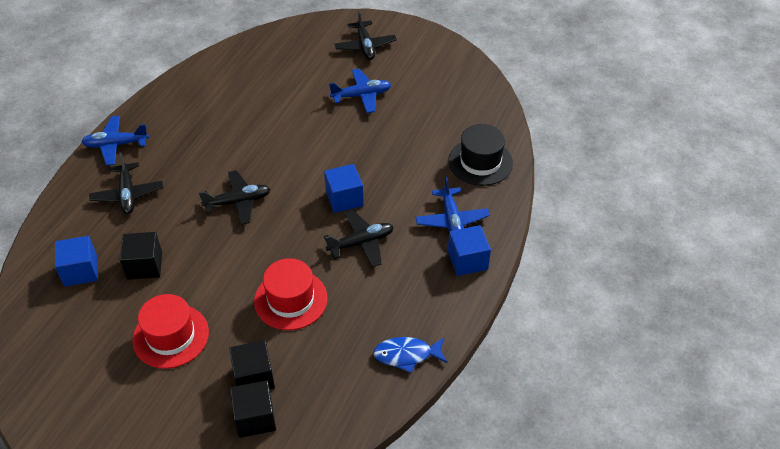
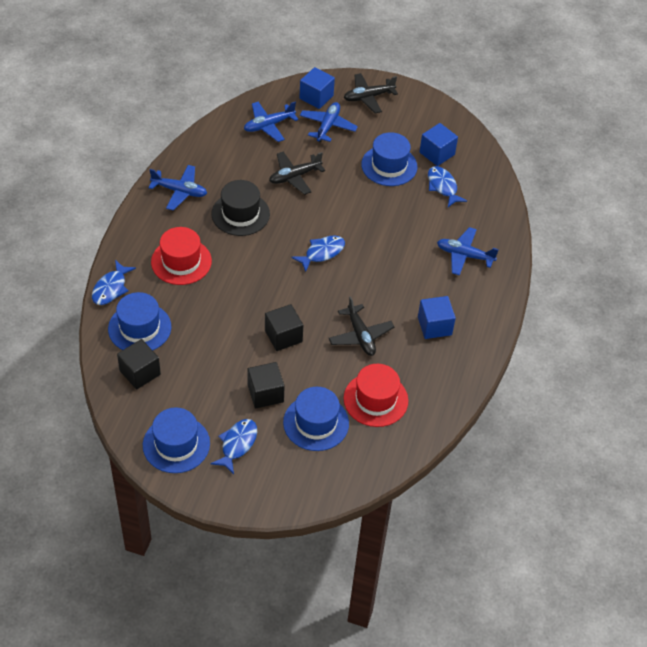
black plane: 4 -> 3
blue fish: 1 -> 4
blue hat: 0 -> 4
blue plane: 3 -> 4

